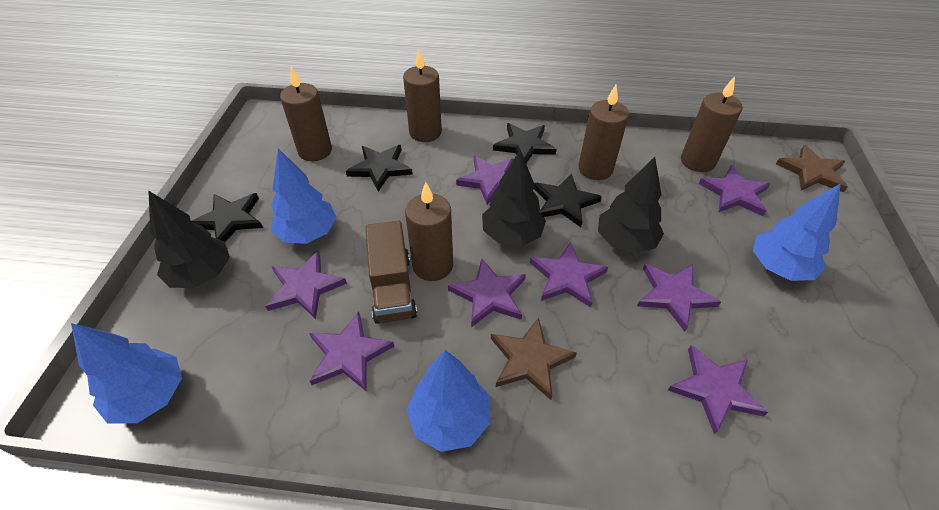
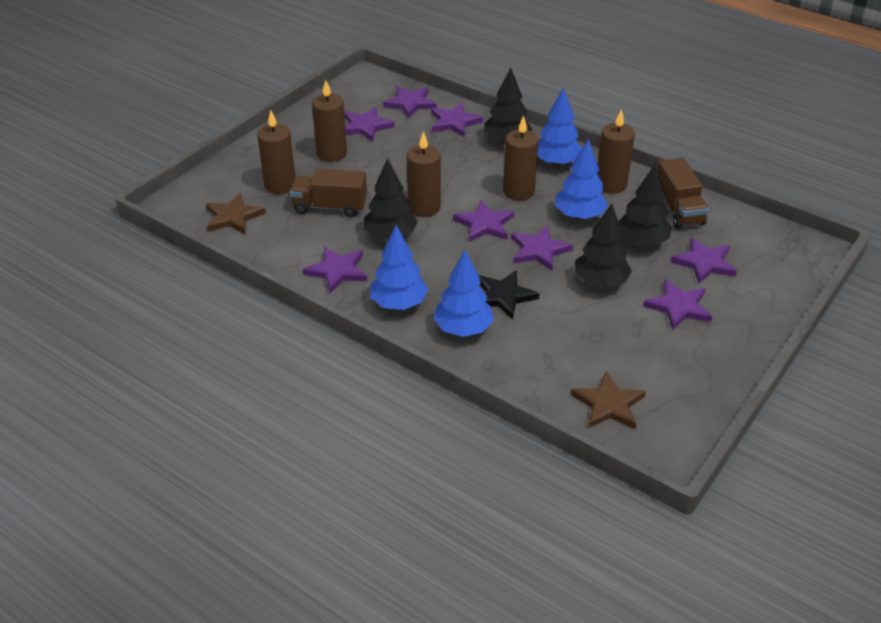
black star: 4 -> 1
black tree: 3 -> 4
brown truck: 1 -> 2

